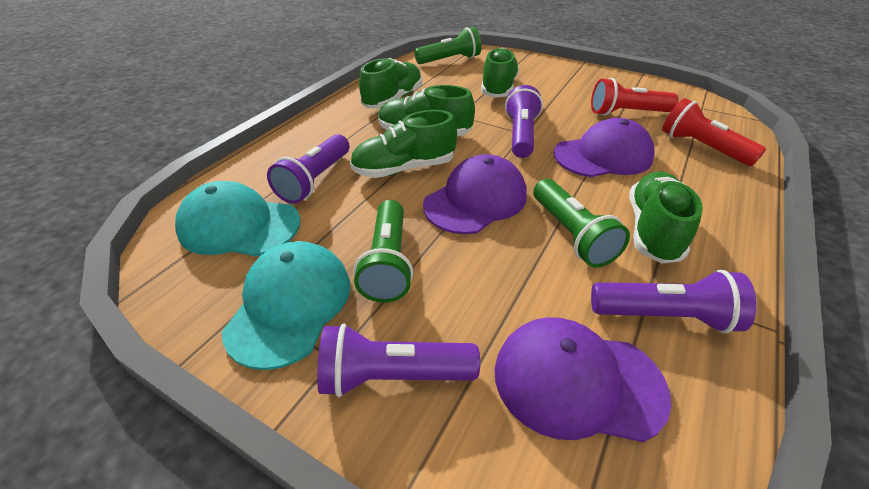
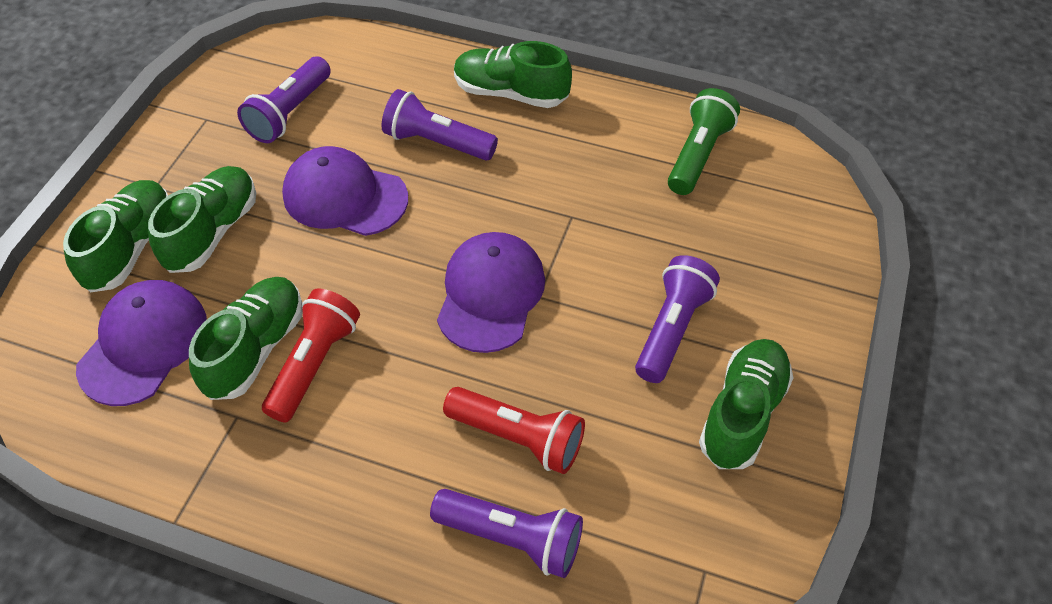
green flashlight: 3 -> 1
turquoise cap: 2 -> 0

